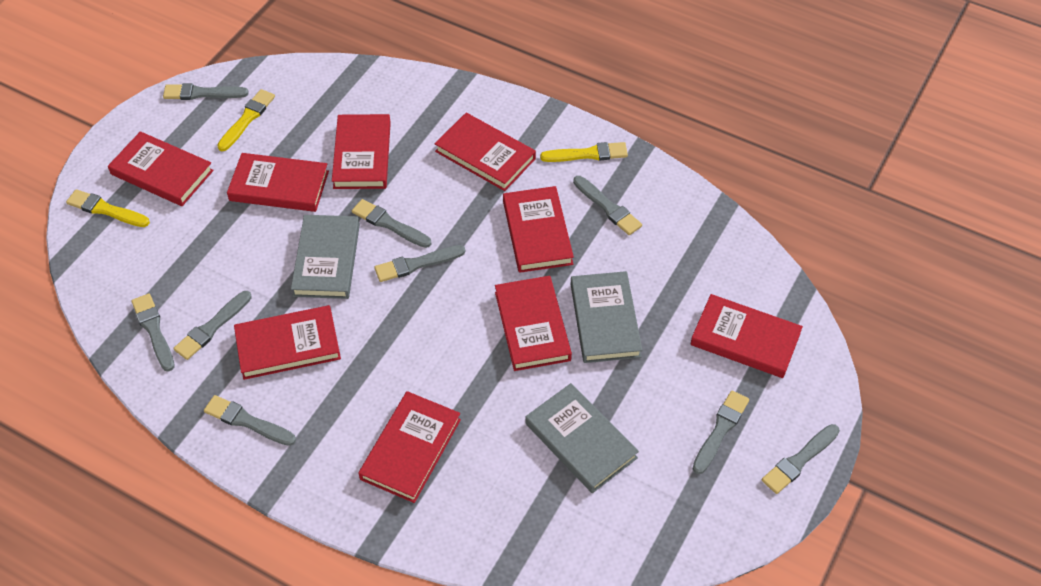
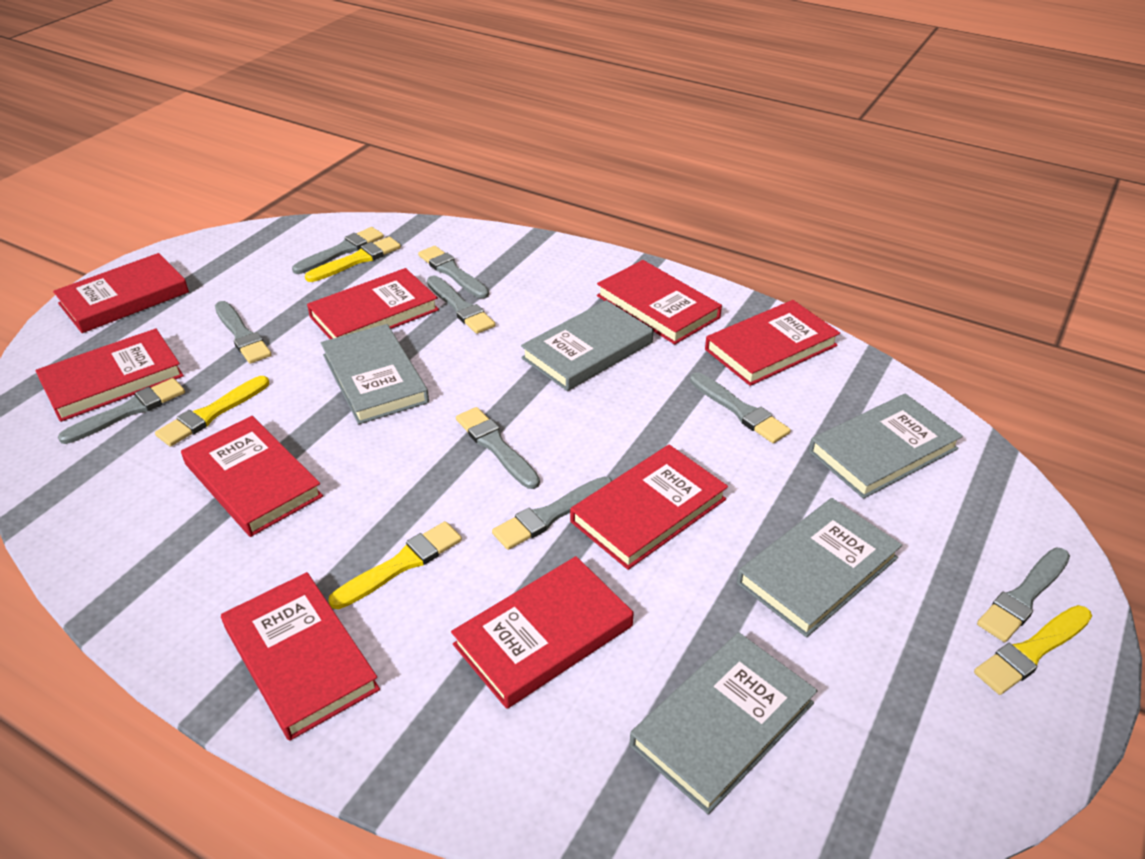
grey book: 3 -> 5
yellow brush: 3 -> 4

